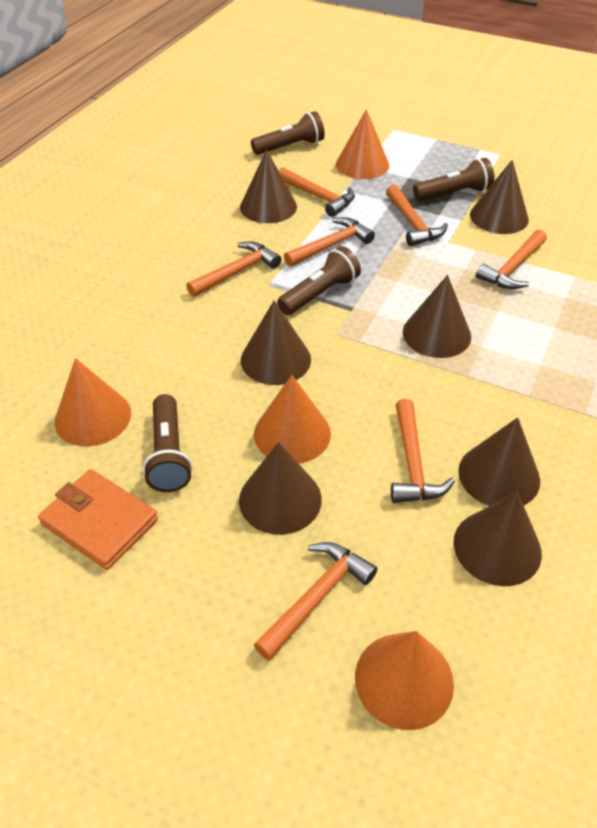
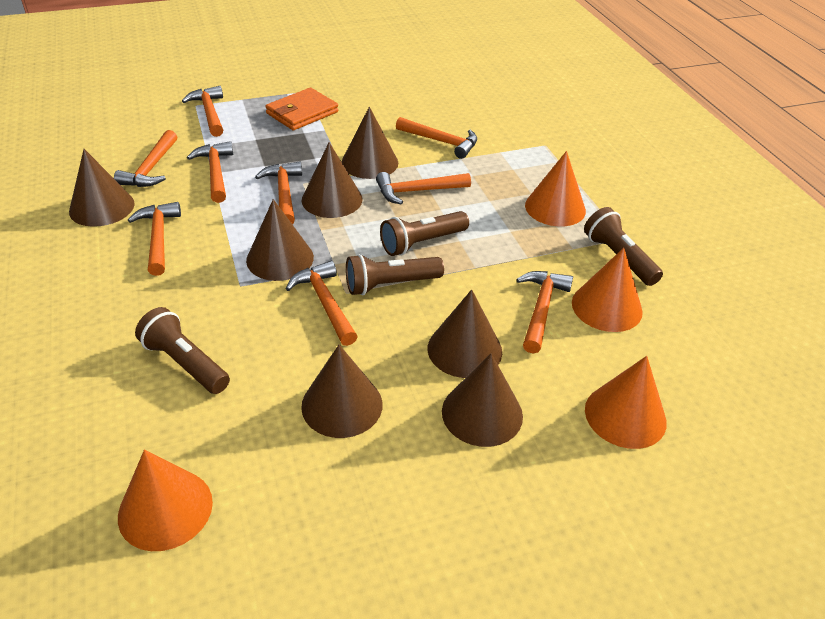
orange hammer: 7 -> 9

